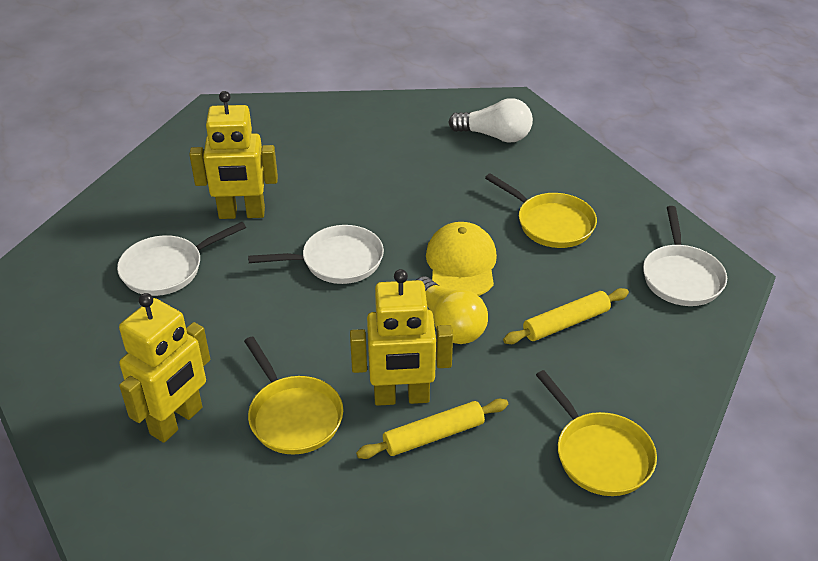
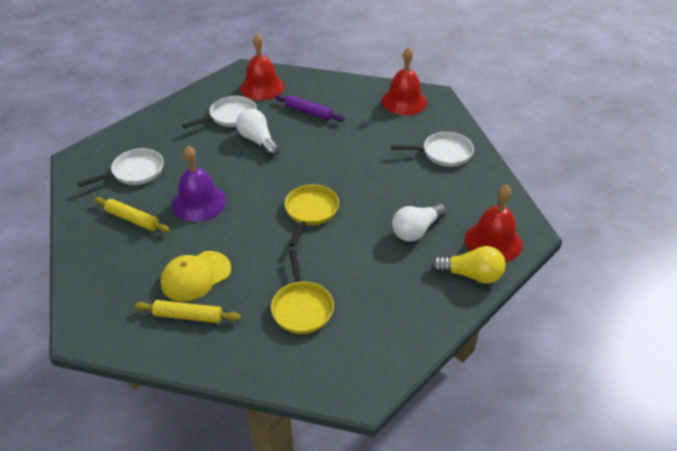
purple bell: 0 -> 1
purple rolling pin: 0 -> 1
red bell: 0 -> 3
white light bulb: 1 -> 2
yellow pan: 3 -> 2
yellow robot: 3 -> 0

